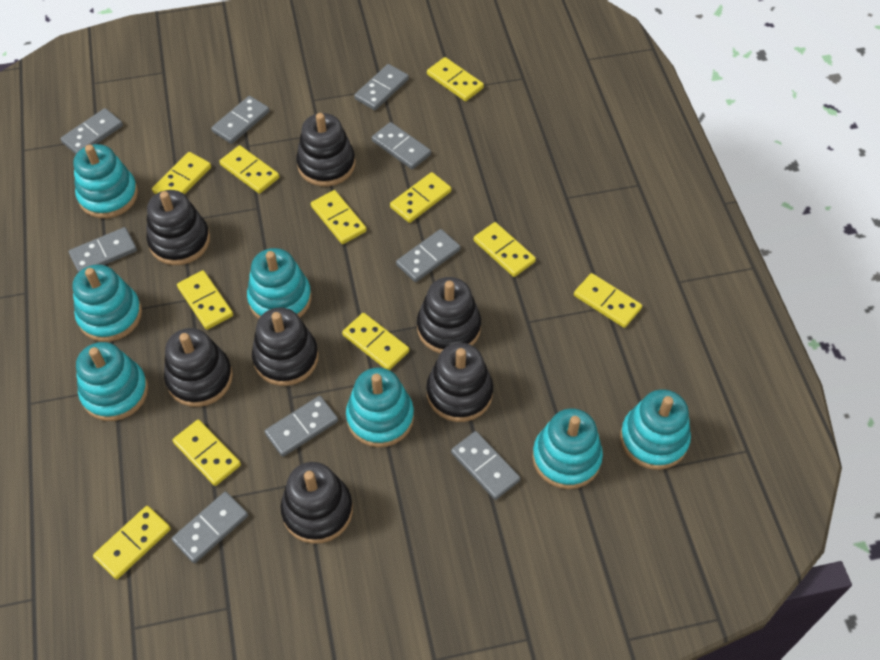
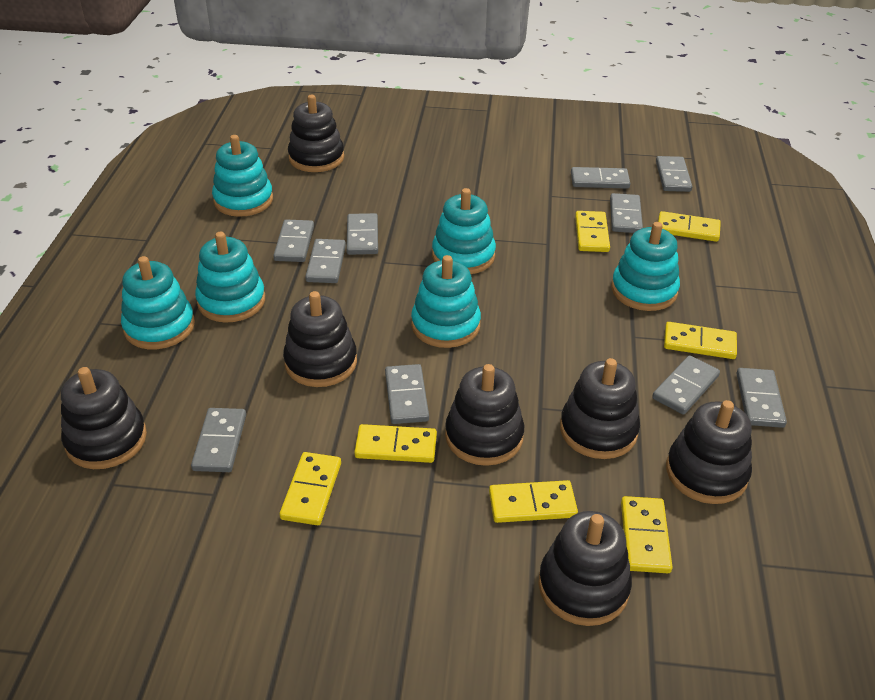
grey domino: 9 -> 10
turquoise stacking toy: 7 -> 6
yellow domino: 11 -> 7

